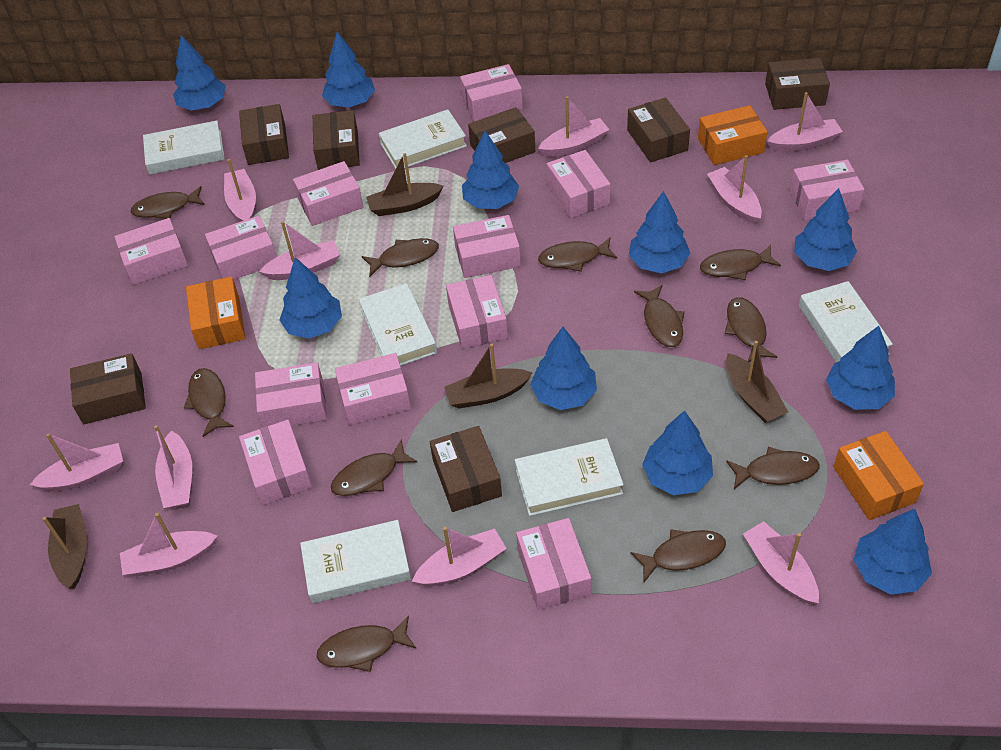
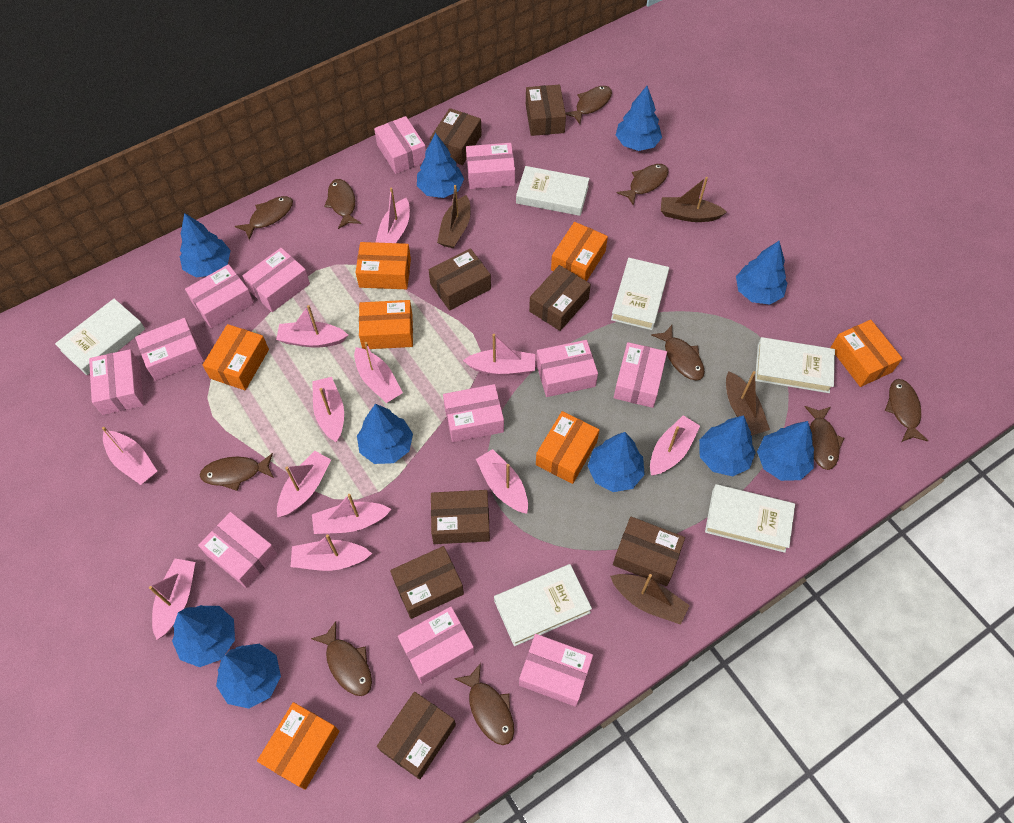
brown box: 7 -> 8
brown fish: 11 -> 10
orange box: 3 -> 7
pink boat: 10 -> 12

